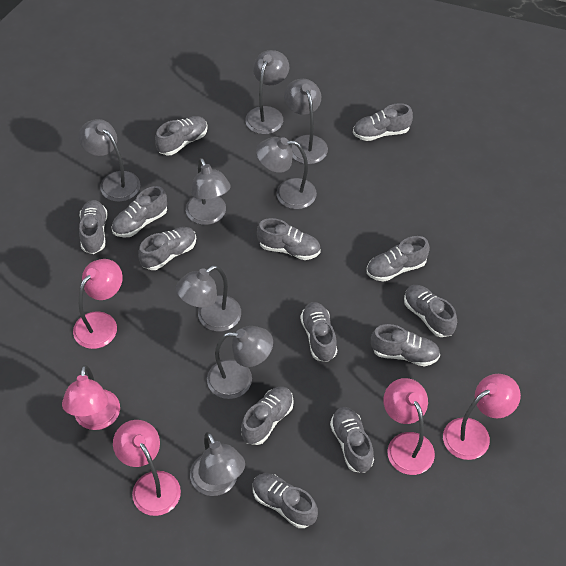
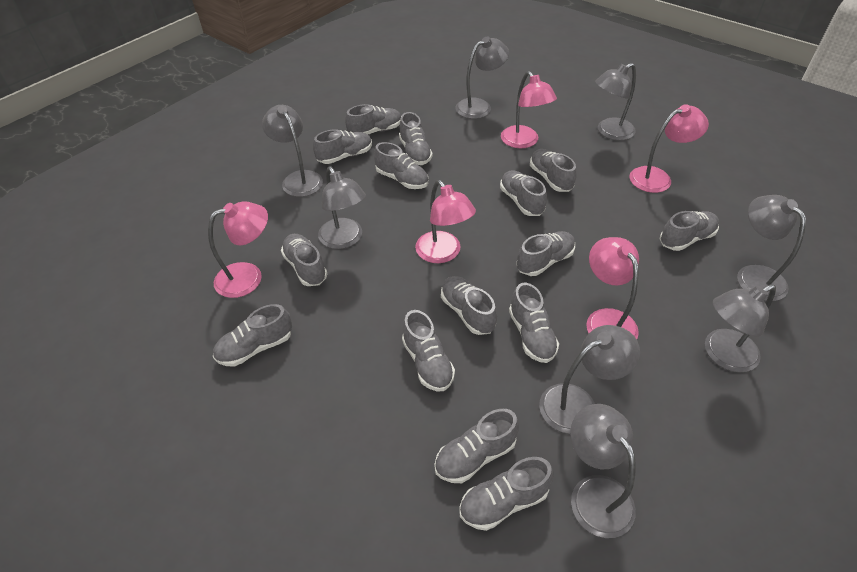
grey shoe: 13 -> 15

